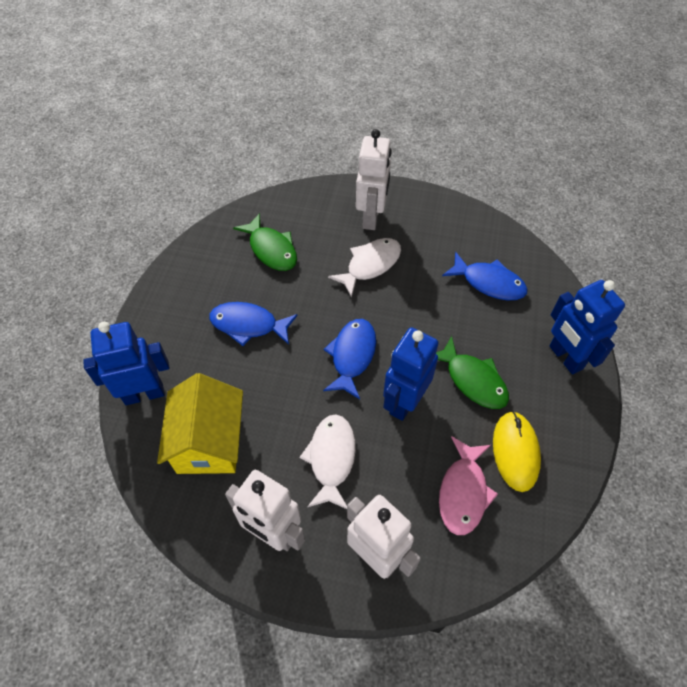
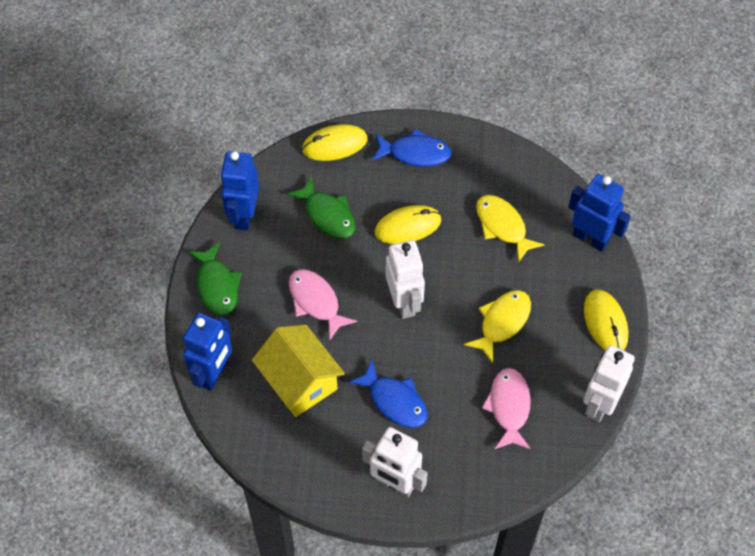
blue fish: 3 -> 2
pink fish: 1 -> 2
white fish: 2 -> 0
yellow fish: 0 -> 2
yellow mouse: 1 -> 3

